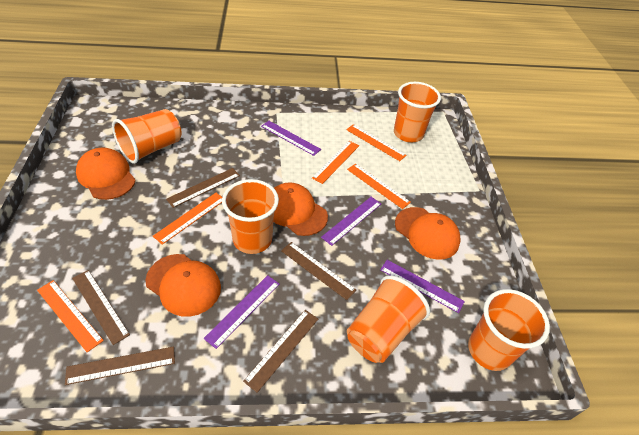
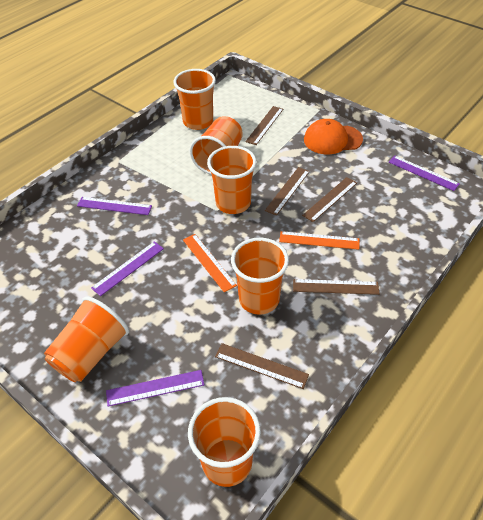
orange cap: 4 -> 1
orange cup: 5 -> 6
orange ruler: 5 -> 2

